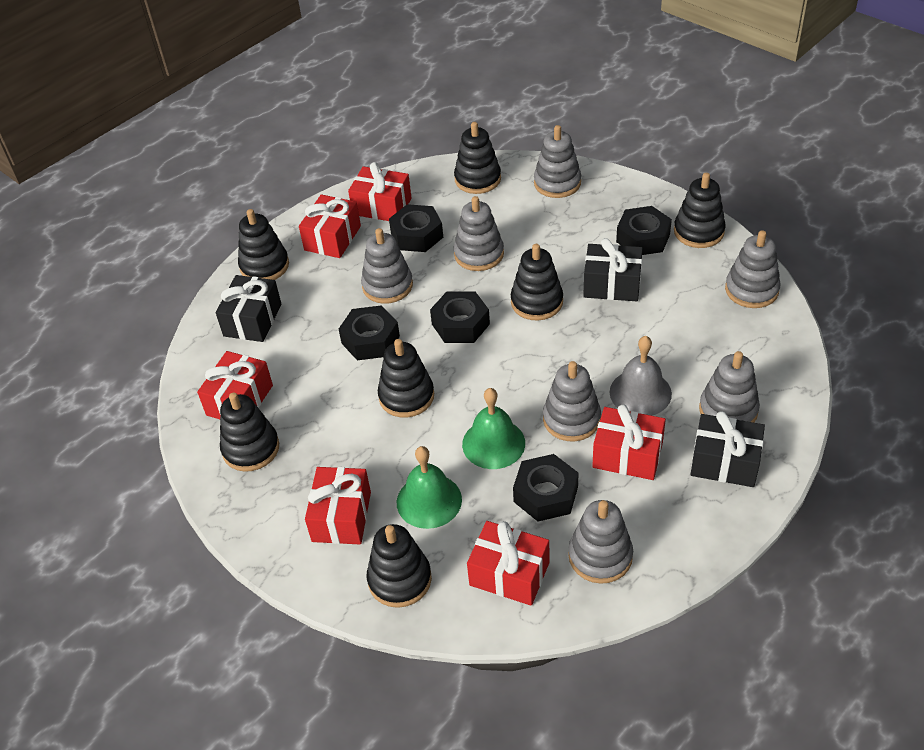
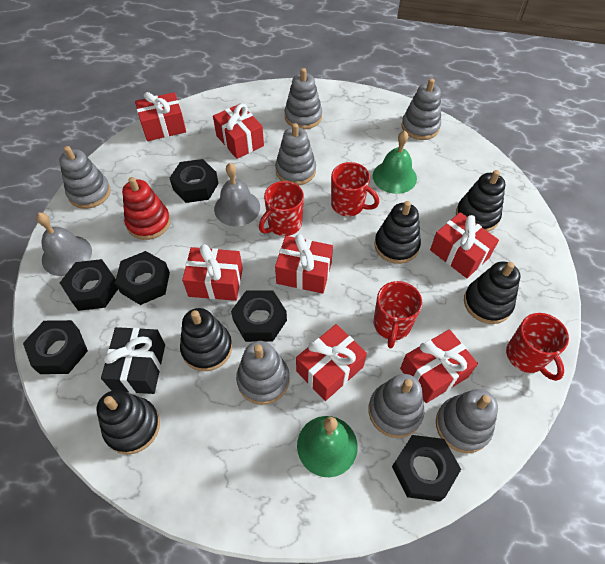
black gift: 3 -> 1
black nut: 5 -> 6
black stacking toy: 7 -> 5
grey bell: 1 -> 2
red gift: 6 -> 7
red mug: 0 -> 4
red stacking toy: 0 -> 1

